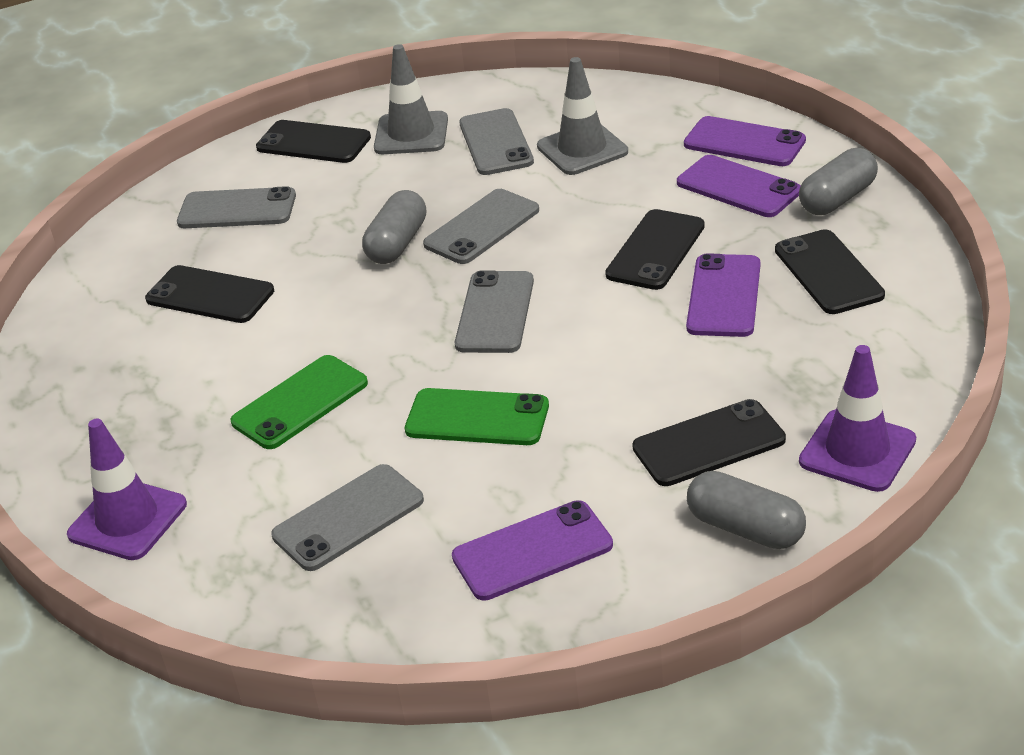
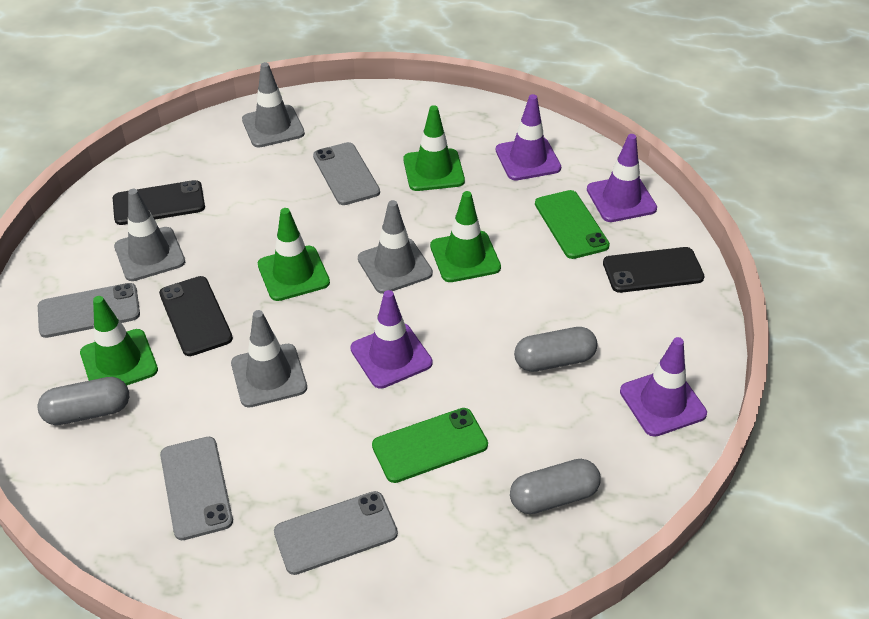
black phone: 5 -> 3
green traffic cone: 0 -> 4
grey phone: 5 -> 4
grey traffic cone: 2 -> 4
purple phone: 4 -> 0
purple traffic cone: 2 -> 4

